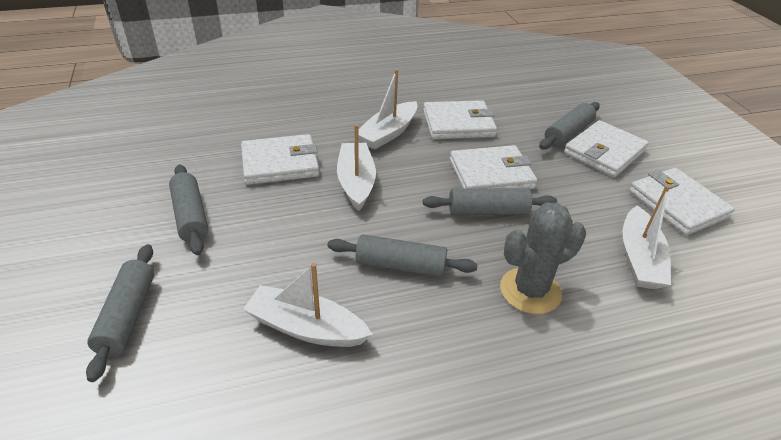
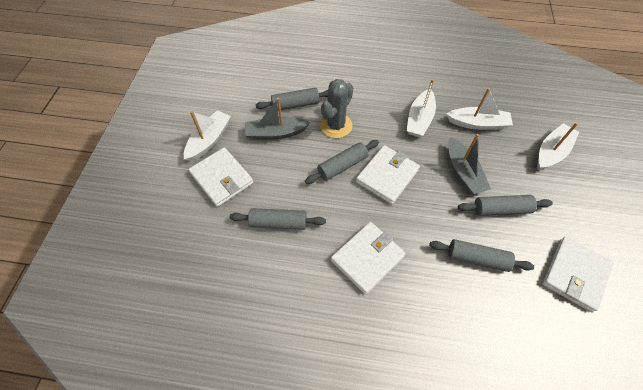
grey boat: 0 -> 2
white wallet: 5 -> 4

